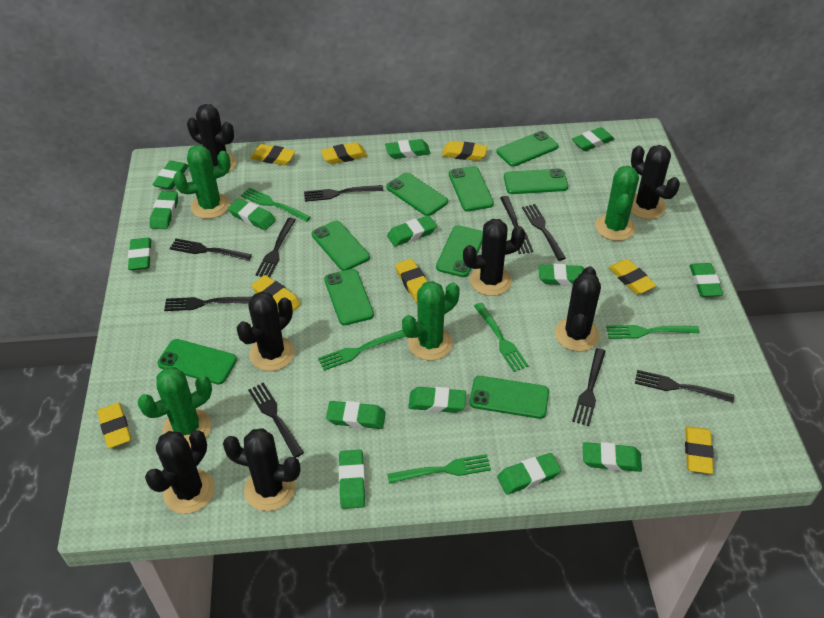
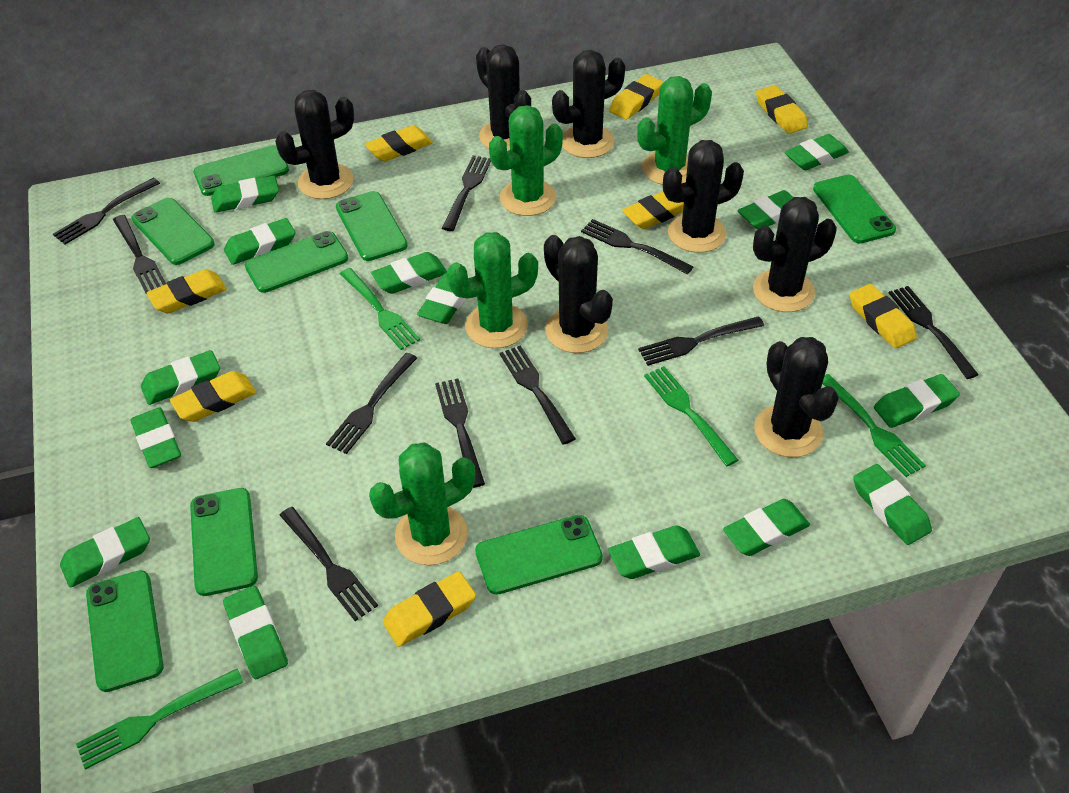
black fork: 9 -> 10
green fork: 5 -> 4
green phone: 9 -> 8

